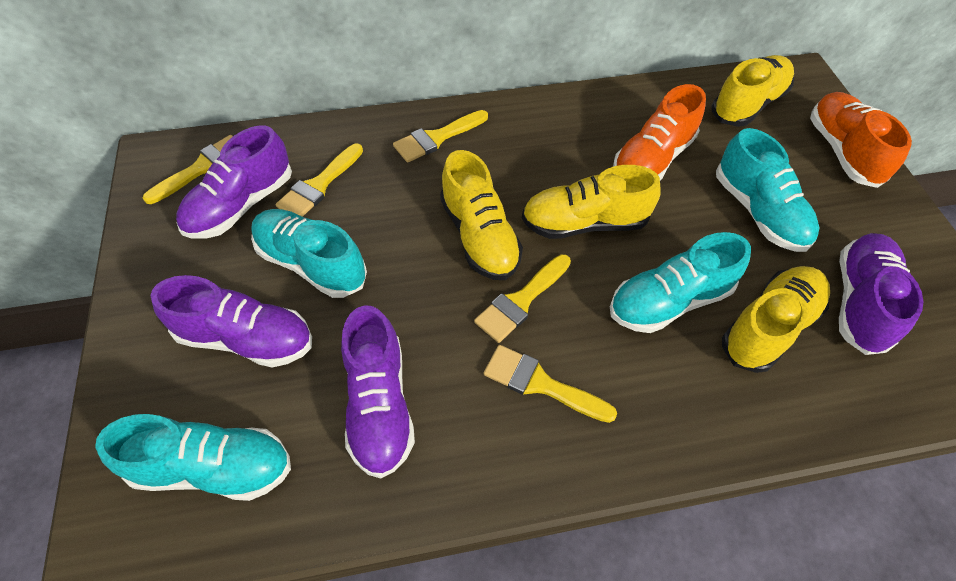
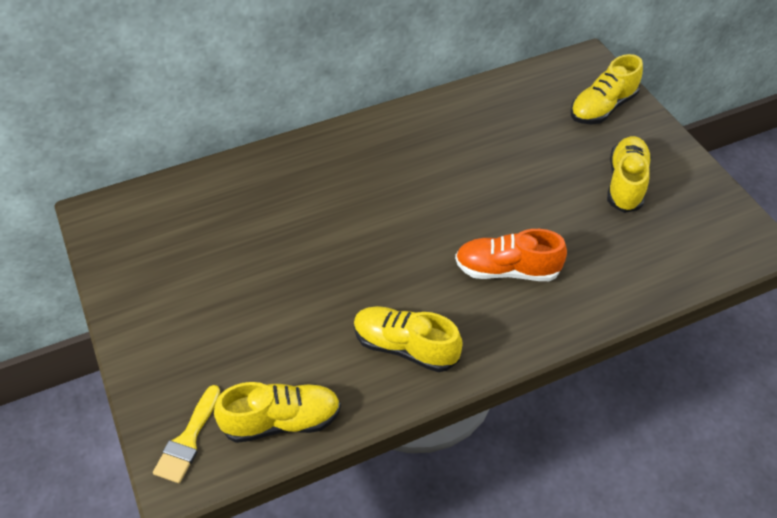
orange shoe: 2 -> 1
purple shoe: 4 -> 0
turquoise shoe: 4 -> 0
yellow brush: 5 -> 1

